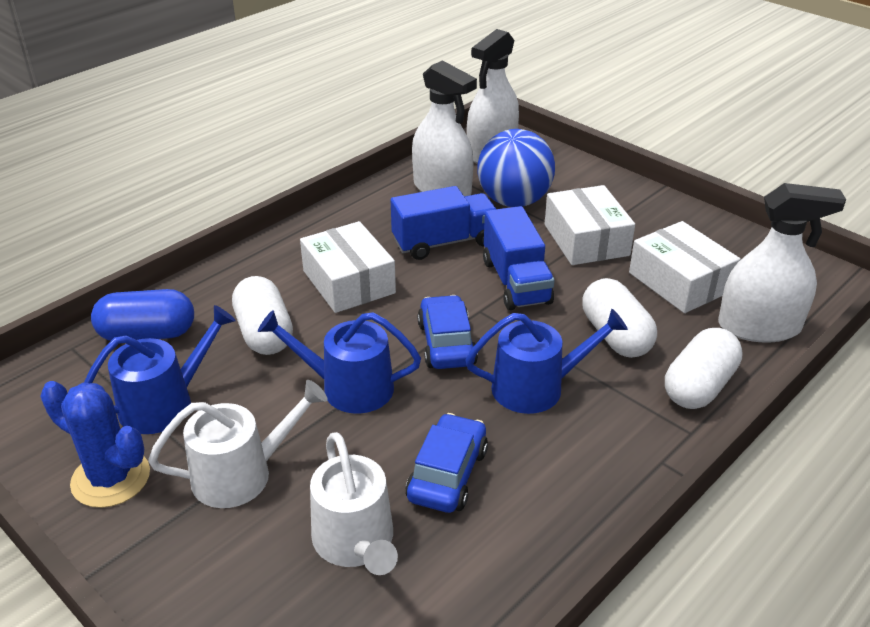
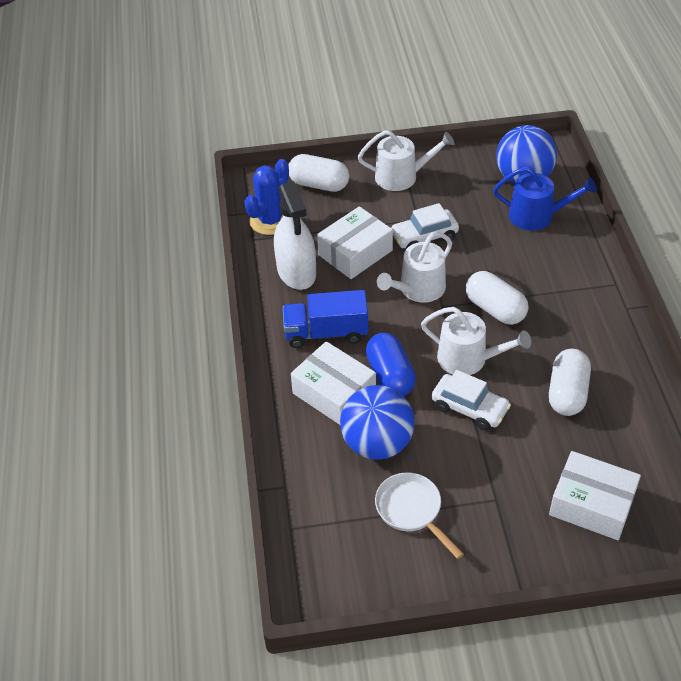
blue ball: 1 -> 2
blue car: 2 -> 0
blue truck: 2 -> 1
blue watering can: 3 -> 1
white car: 0 -> 2
white pan: 0 -> 1
white spray bottle: 3 -> 1
white watering can: 2 -> 3

